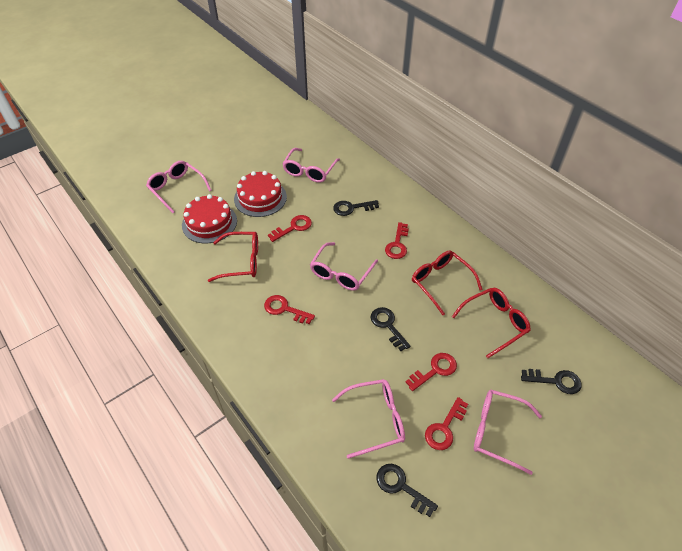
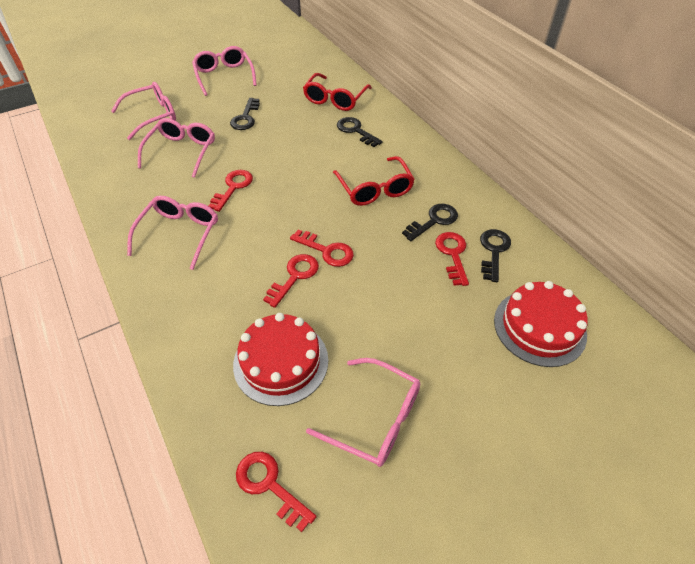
red glasses: 3 -> 2

